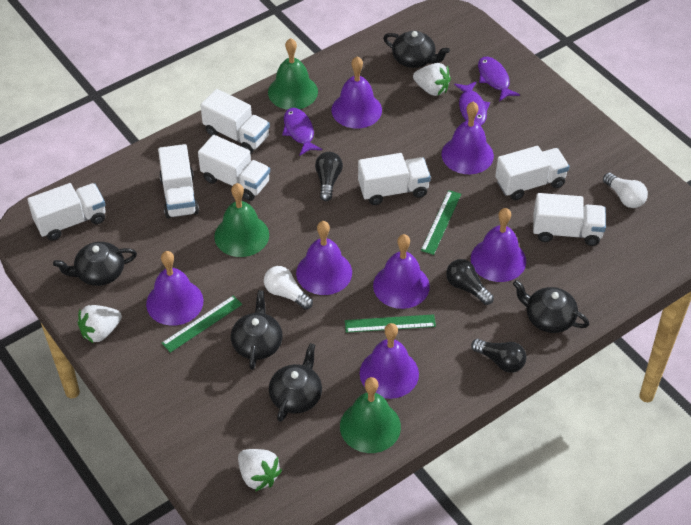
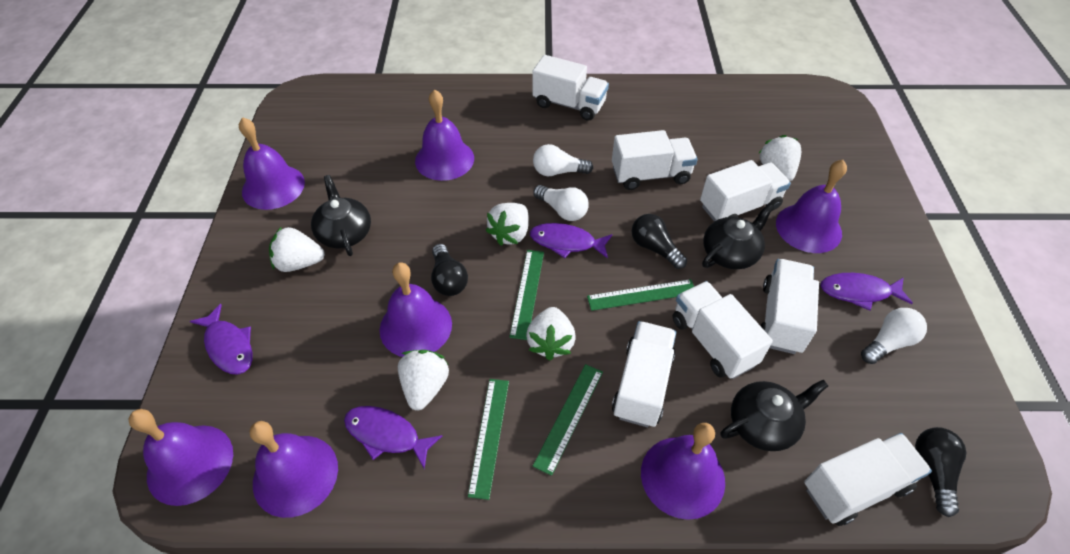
black teapot: 5 -> 3
green bell: 3 -> 0
green ruler: 3 -> 4
purple fish: 3 -> 4
white light bulb: 2 -> 3
white strawberry: 3 -> 5

